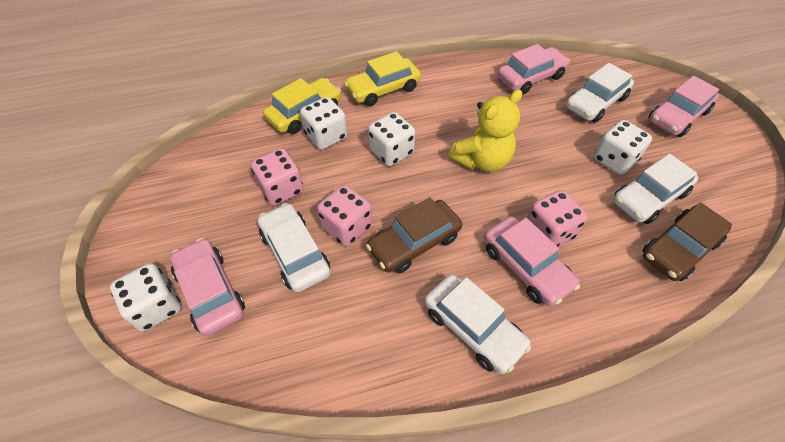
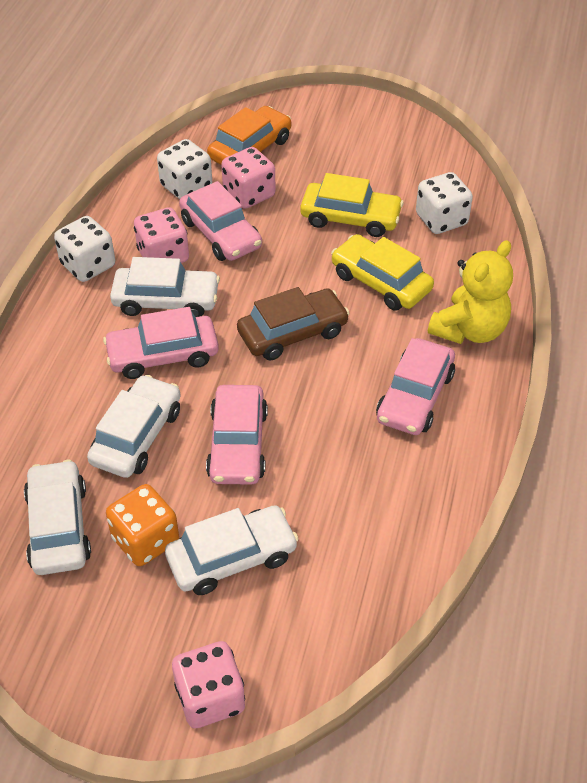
brown car: 2 -> 1
orange car: 0 -> 1
orange dice: 0 -> 1
white dice: 4 -> 3

